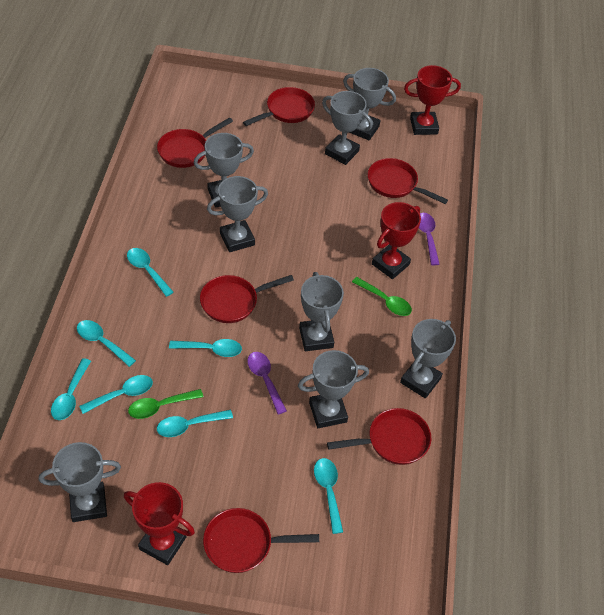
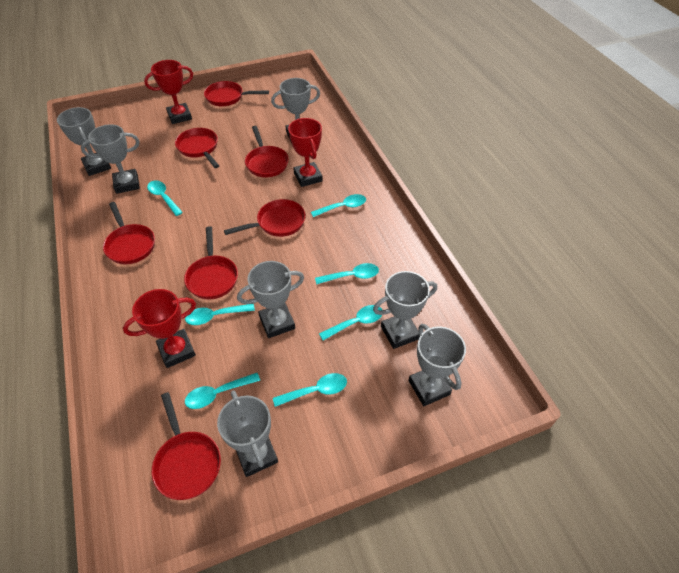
green spoon: 2 -> 0
grey trophy: 8 -> 7
purple spoon: 2 -> 0
red pan: 6 -> 7

